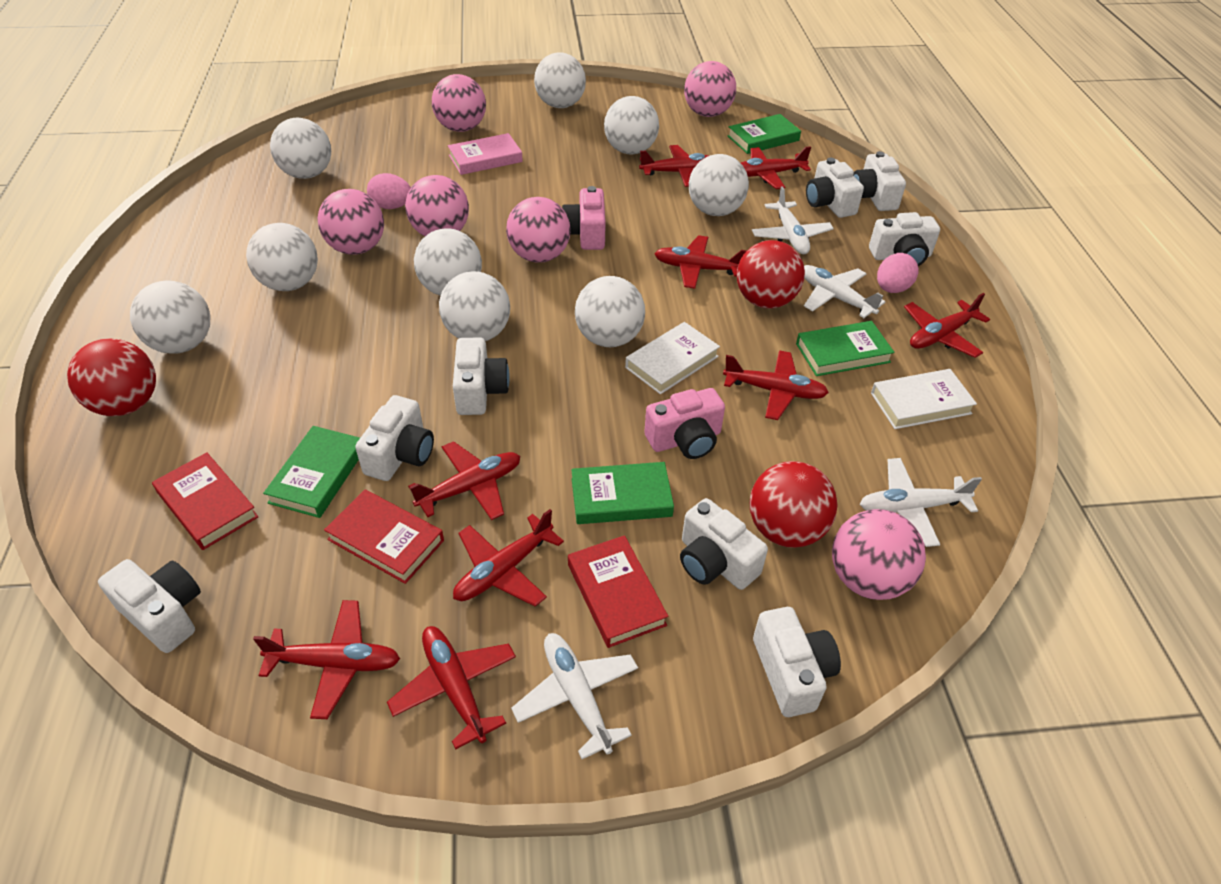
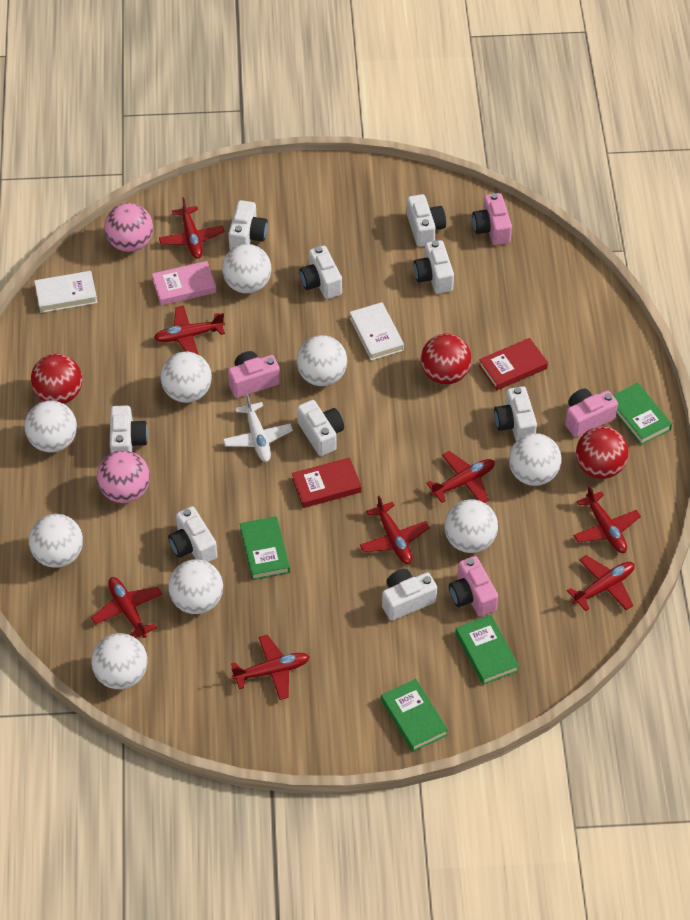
pink ball: 6 -> 2
pink camera: 2 -> 4
pink egg: 2 -> 0
red book: 3 -> 2
red plane: 9 -> 8
white camera: 8 -> 9
white plane: 4 -> 1

